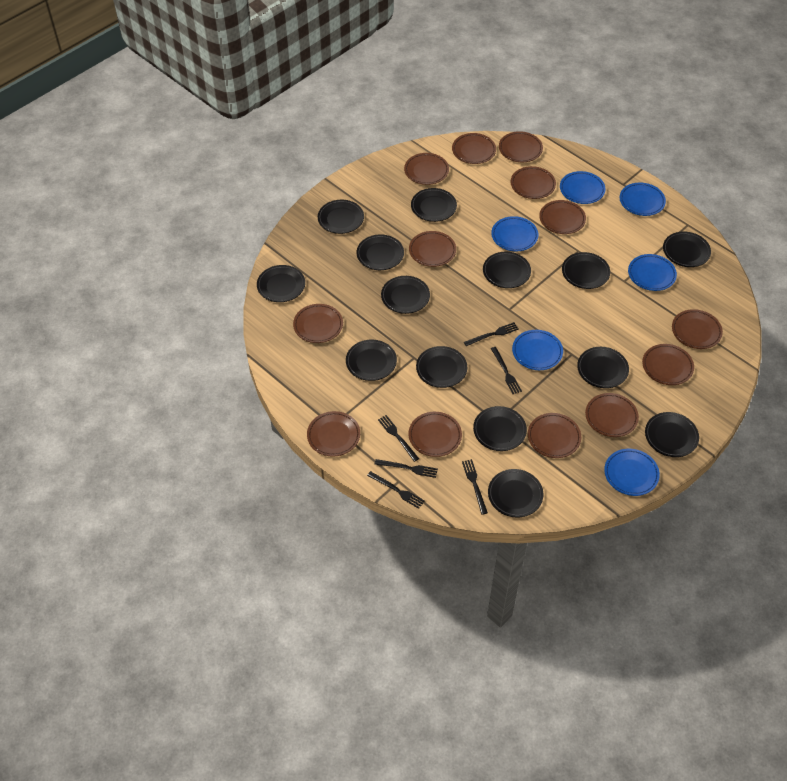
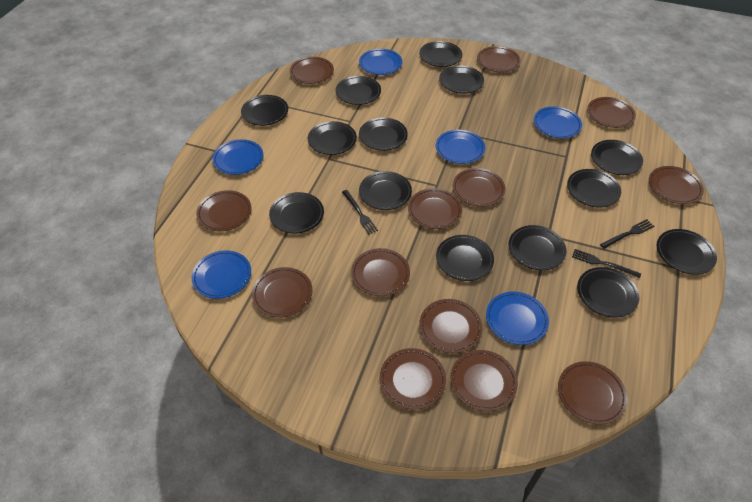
black fork: 6 -> 3

